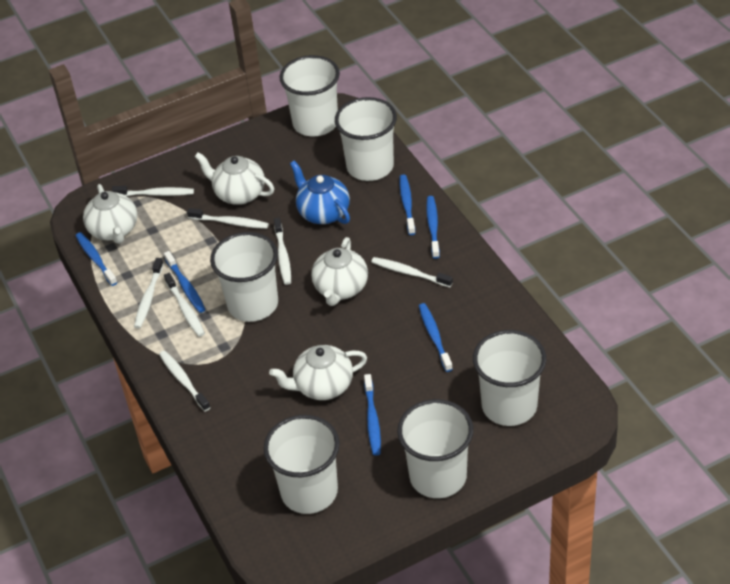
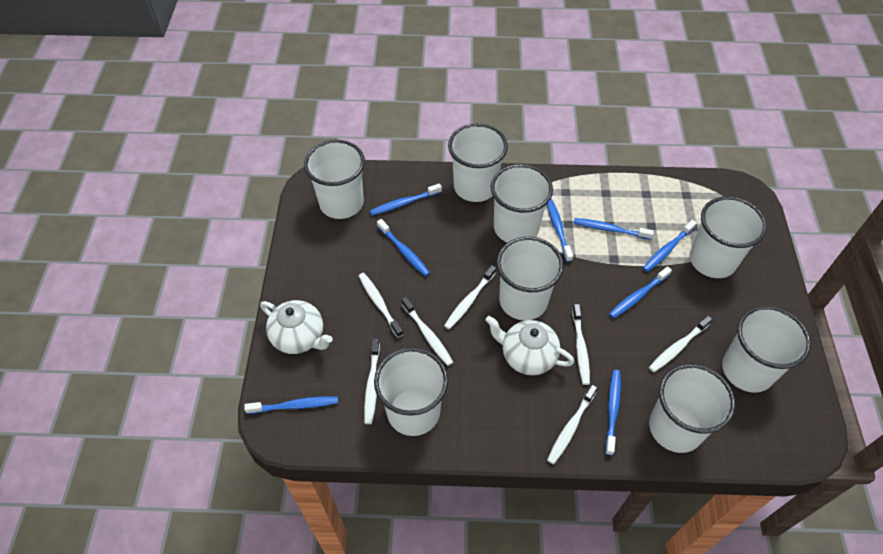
blue teapot: 1 -> 0
blue toothbrush: 6 -> 8
white cup: 6 -> 8
white teapot: 4 -> 2

